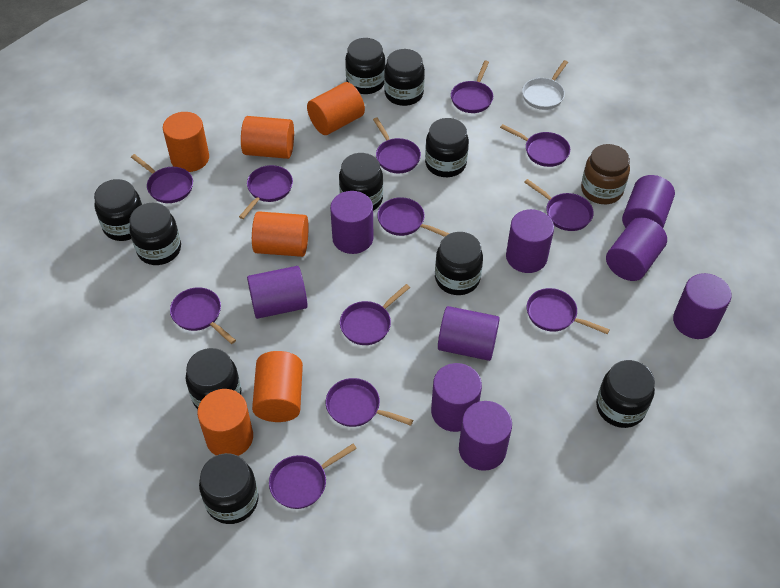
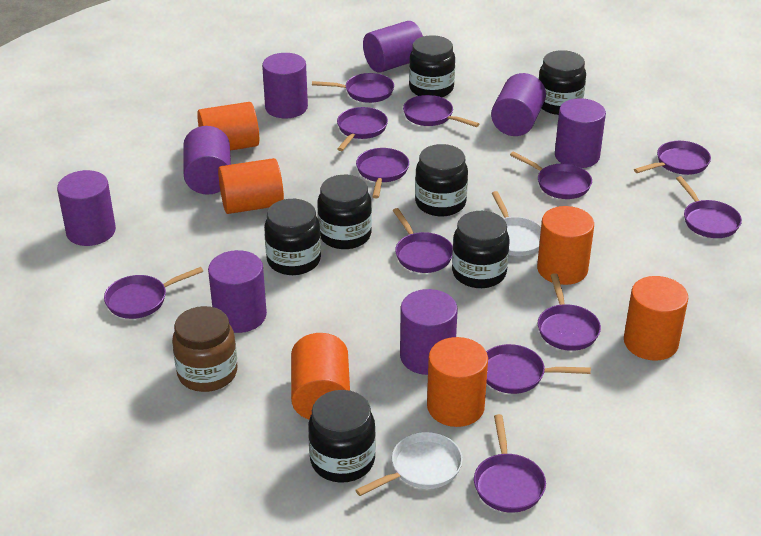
black jar: 10 -> 7
purple cylinder: 9 -> 8
white pan: 1 -> 2

